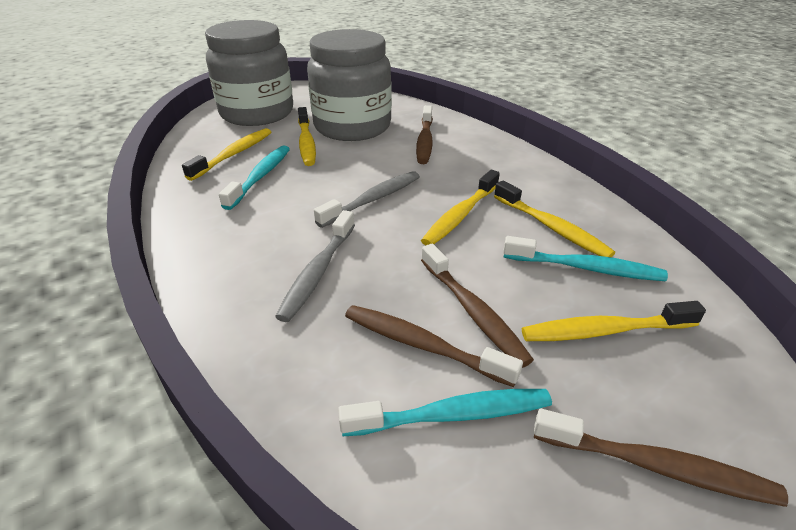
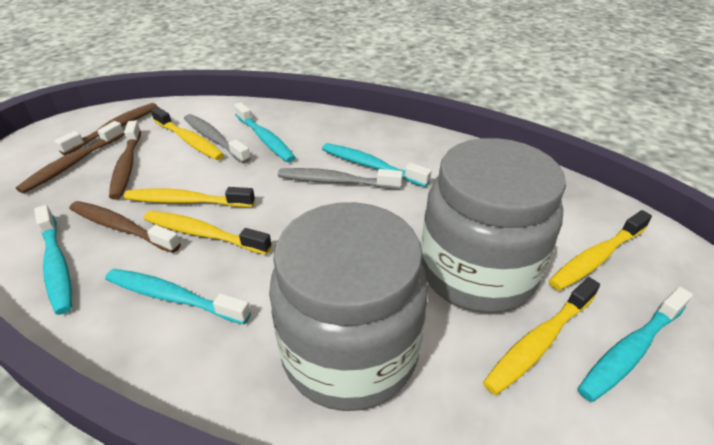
turquoise toothbrush: 3 -> 5

